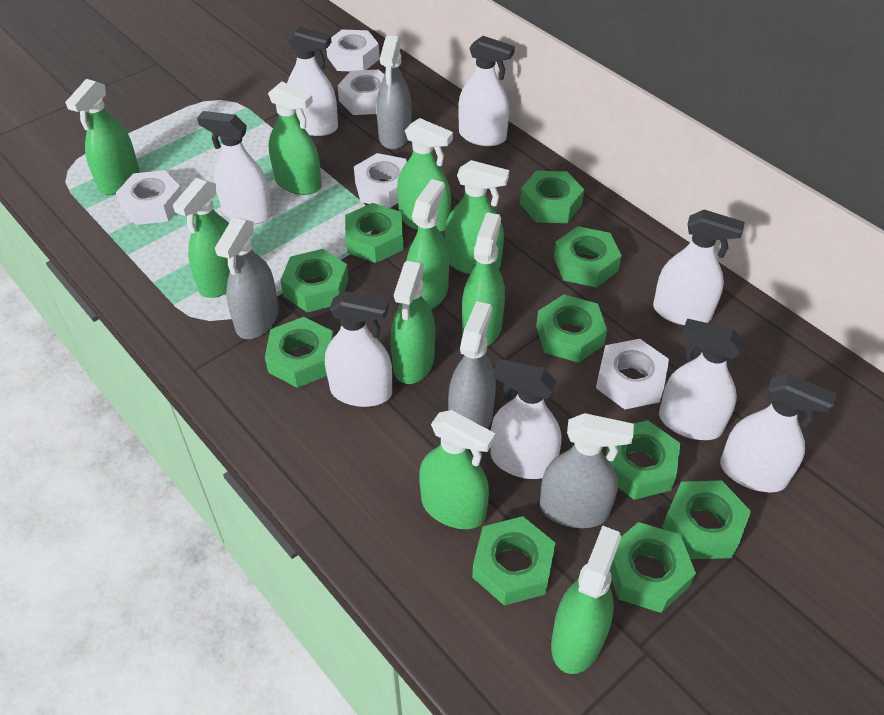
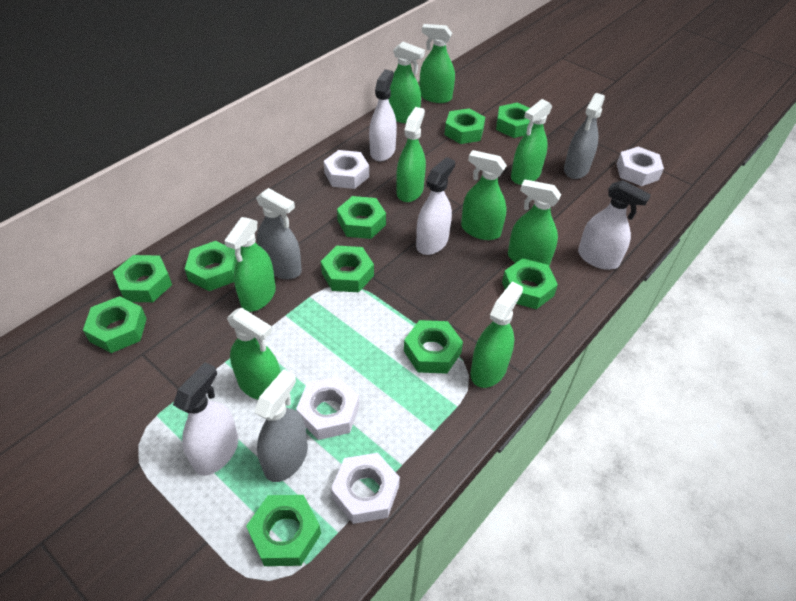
green spray bottle: 10 -> 9
grey spray bottle: 4 -> 3
white nut: 5 -> 4
white spray bottle: 8 -> 4

